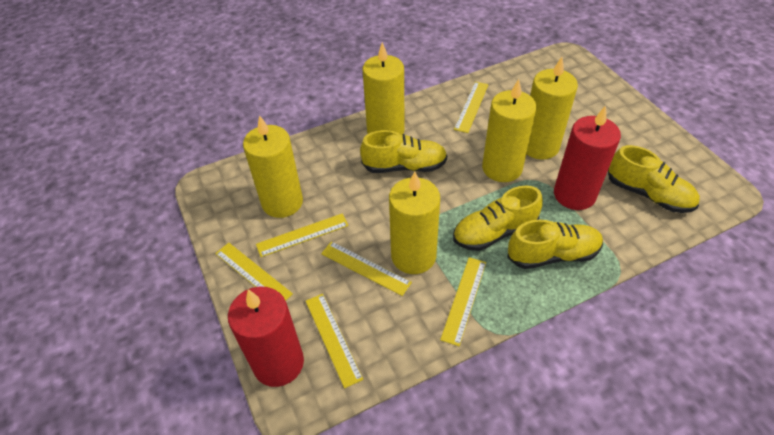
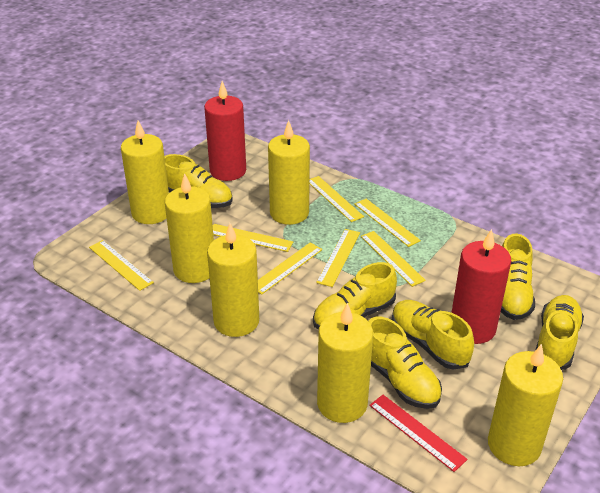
red ruler: 0 -> 1
yellow candle: 5 -> 6
yellow ruler: 6 -> 7
yellow shoe: 4 -> 6

